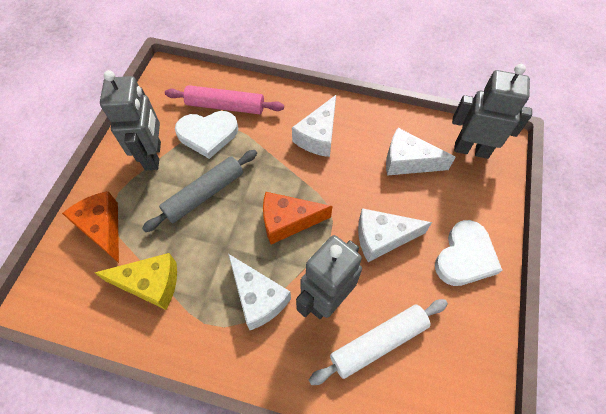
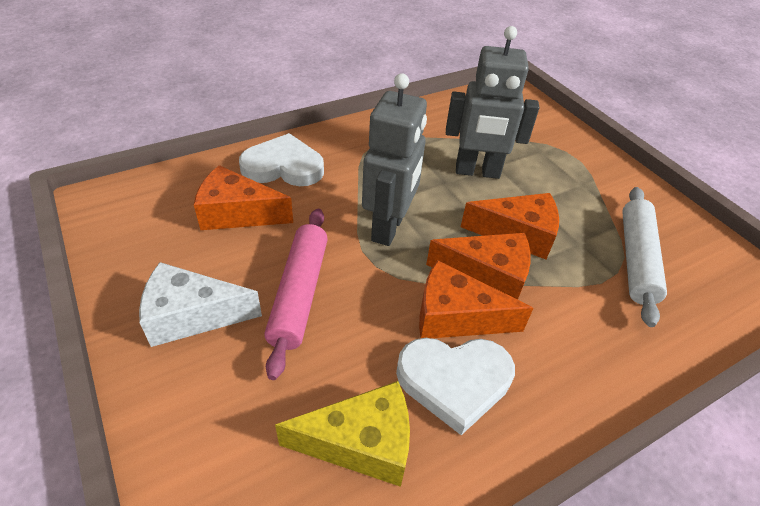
grey robot: 3 -> 2
grey rolling pin: 1 -> 0
orange cheese: 2 -> 4
white cheese: 4 -> 1

